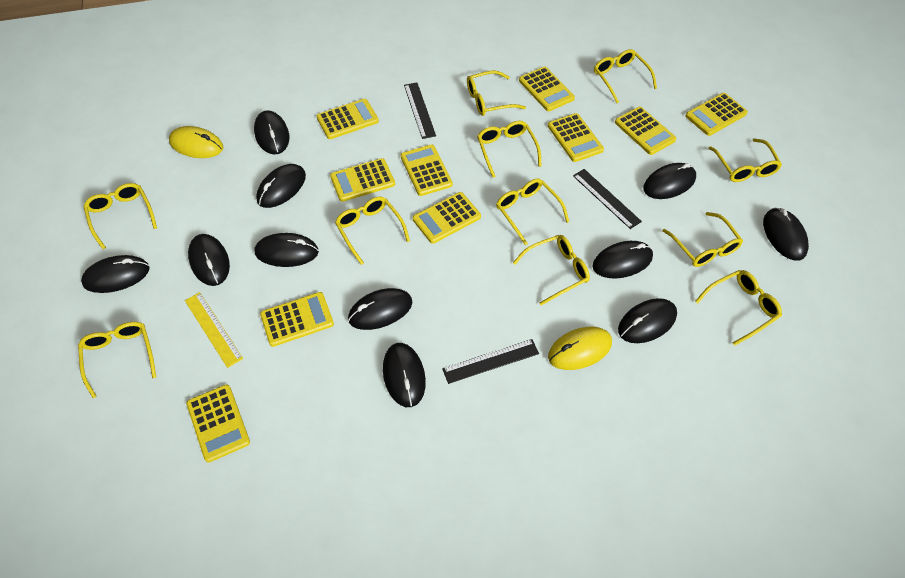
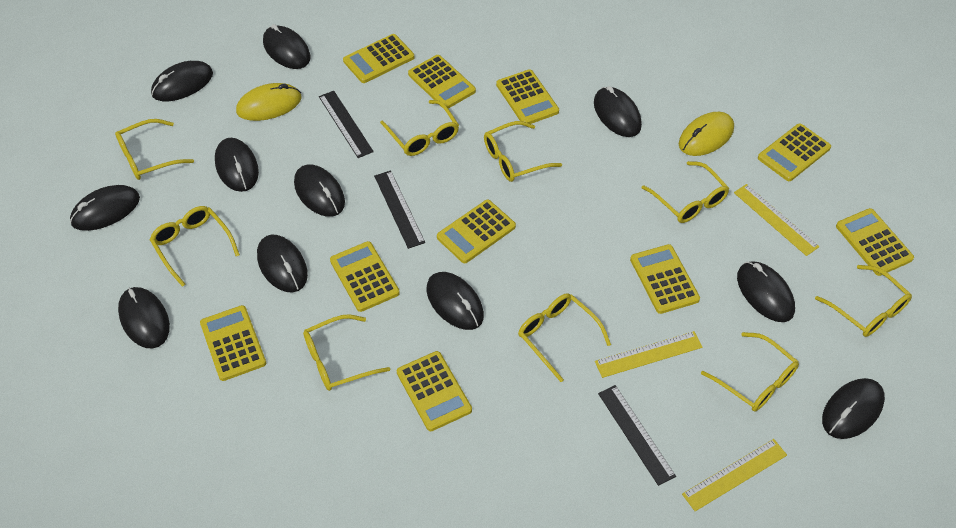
yellow glasses: 11 -> 9
yellow ruler: 1 -> 3

